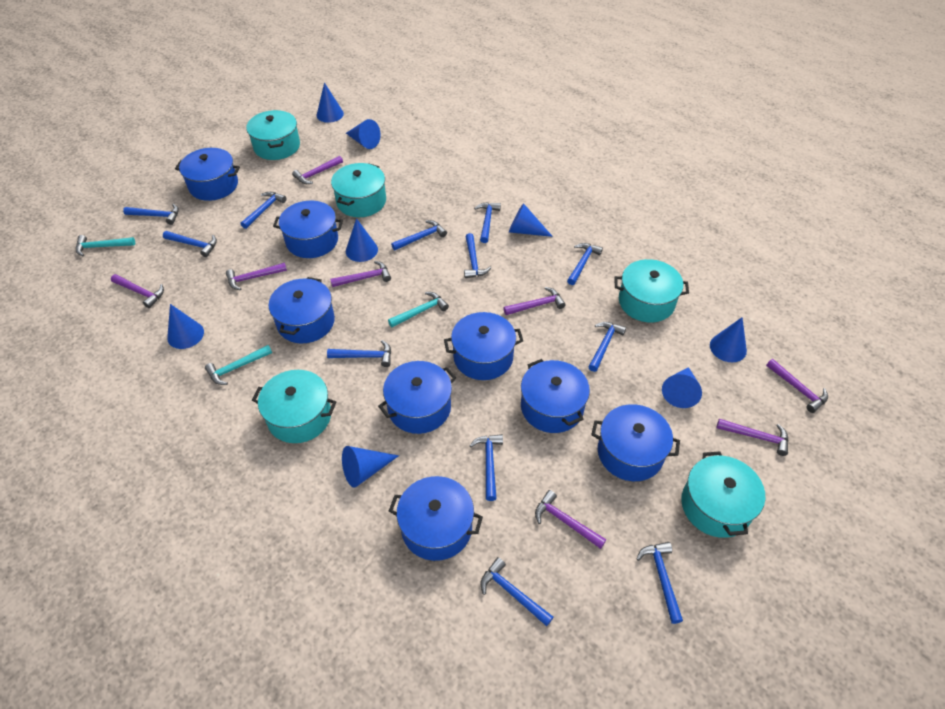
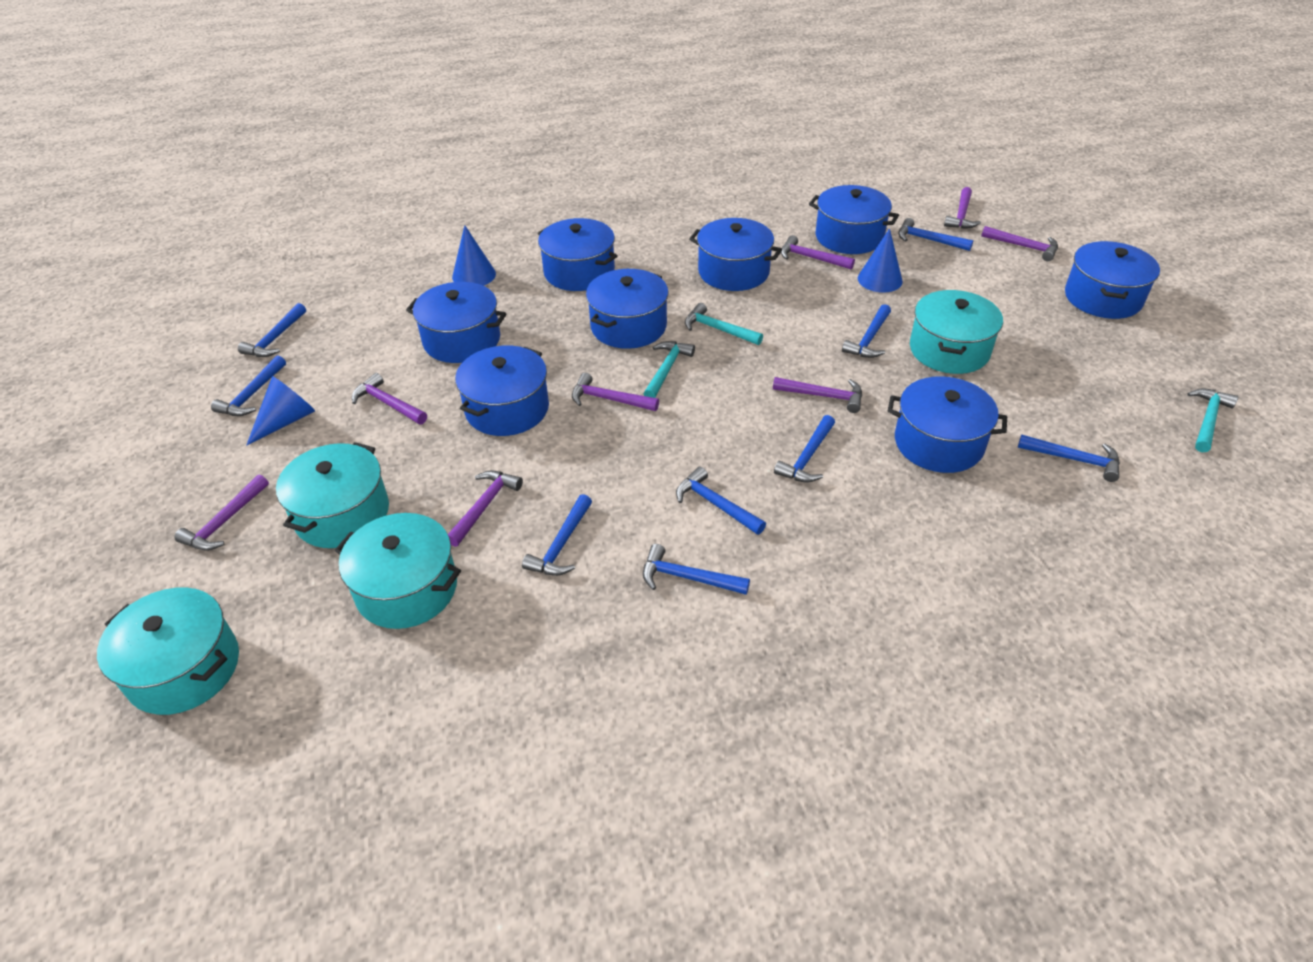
blue cone: 8 -> 3
blue hammer: 12 -> 9
turquoise pot: 5 -> 4

